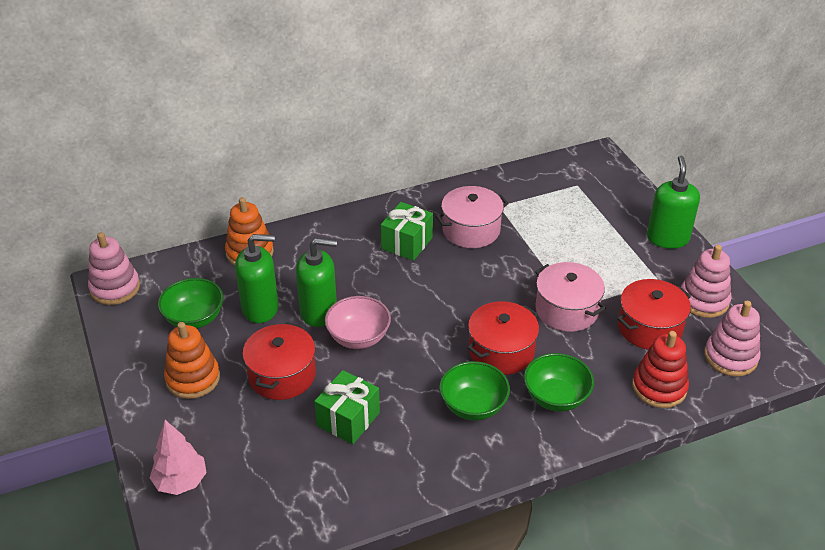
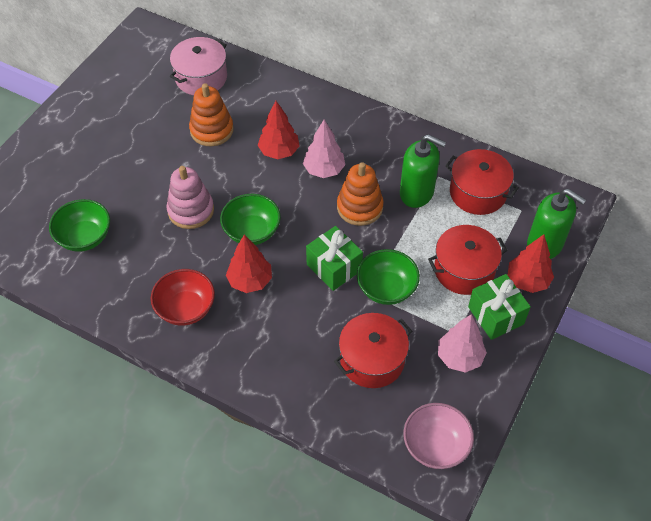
green soap dispenser: 3 -> 2
pink pot: 2 -> 1
pink stacking toy: 3 -> 1
pink tree: 1 -> 2
red bowl: 0 -> 1
red stacking toy: 1 -> 0
red tree: 0 -> 3

